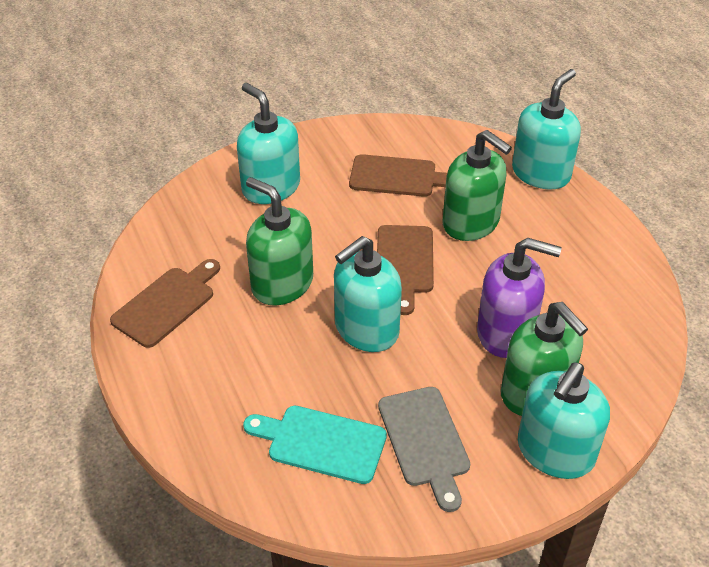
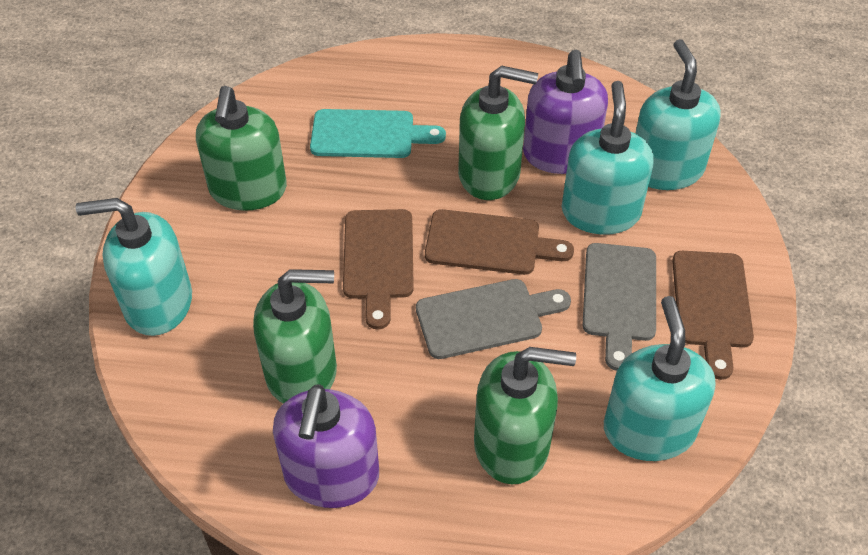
green soap dispenser: 3 -> 4
grey cutting board: 1 -> 2
purple soap dispenser: 1 -> 2

